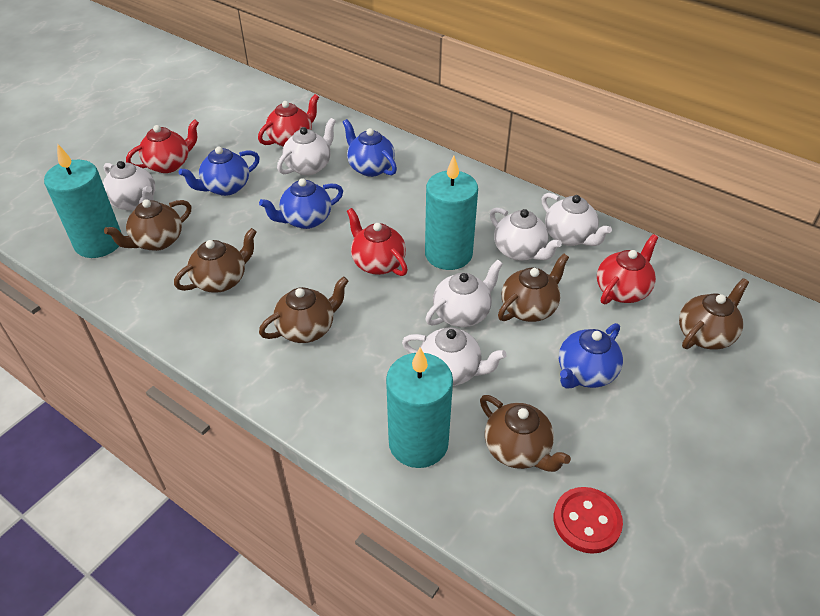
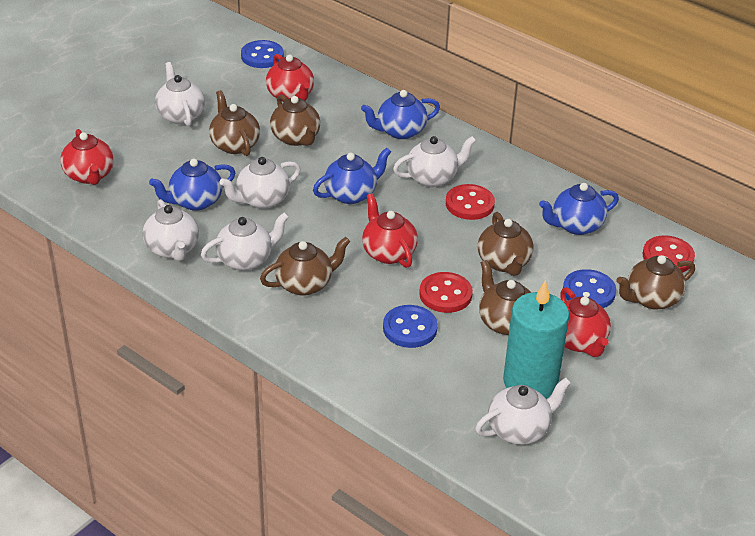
blue button: 0 -> 3
red button: 1 -> 3
turquoise candle: 3 -> 1

